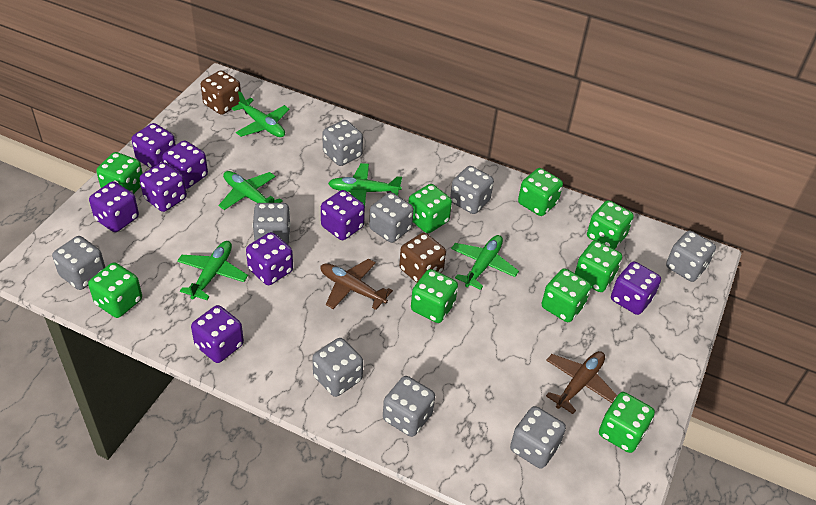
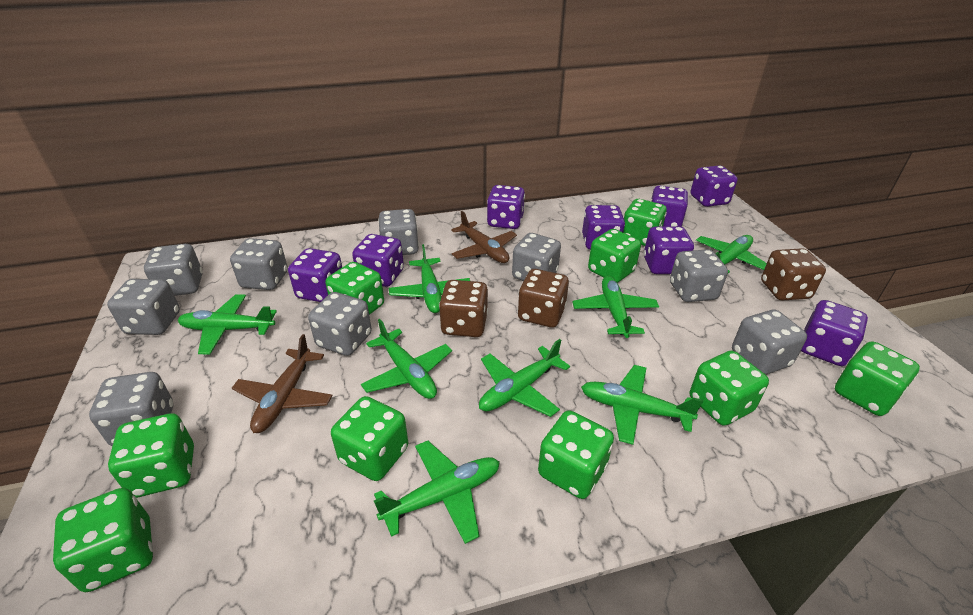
brown dice: 2 -> 3
green plane: 5 -> 8

